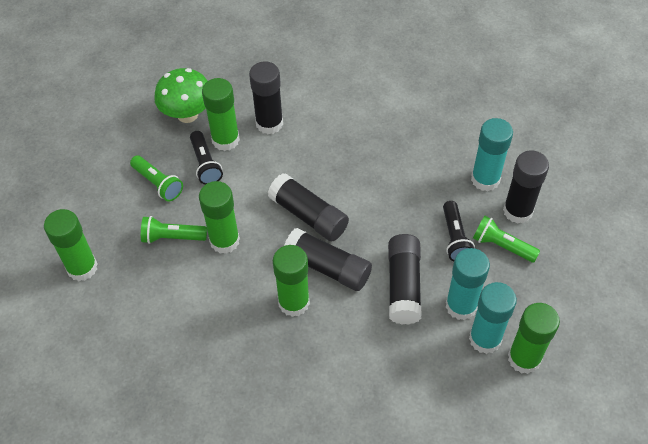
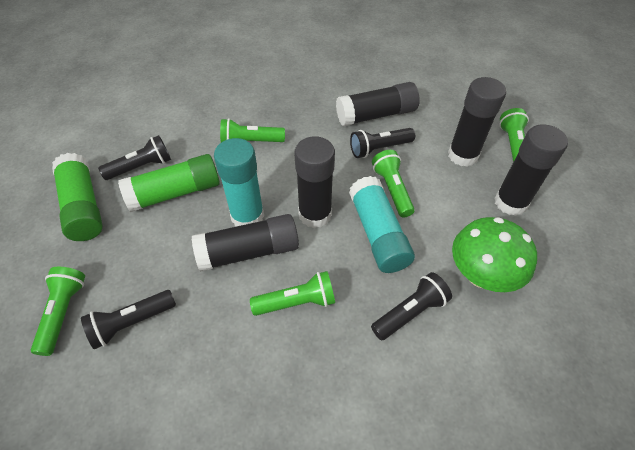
black flashlight: 2 -> 4
green flashlight: 3 -> 5
green glue stick: 5 -> 2
turquoise glue stick: 3 -> 2

